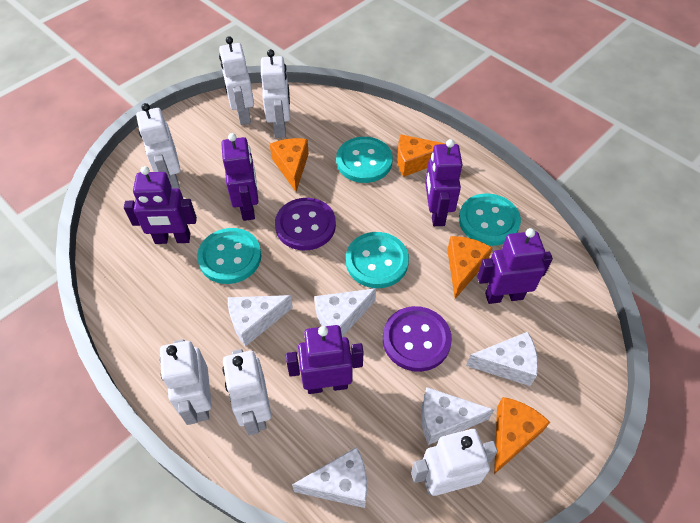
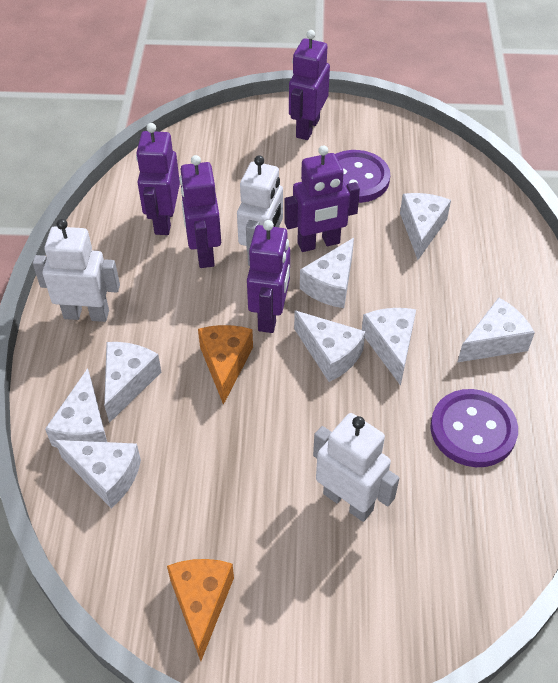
orange cheese: 4 -> 2
turquoise button: 4 -> 0
white cheese: 5 -> 8
white robot: 6 -> 3

